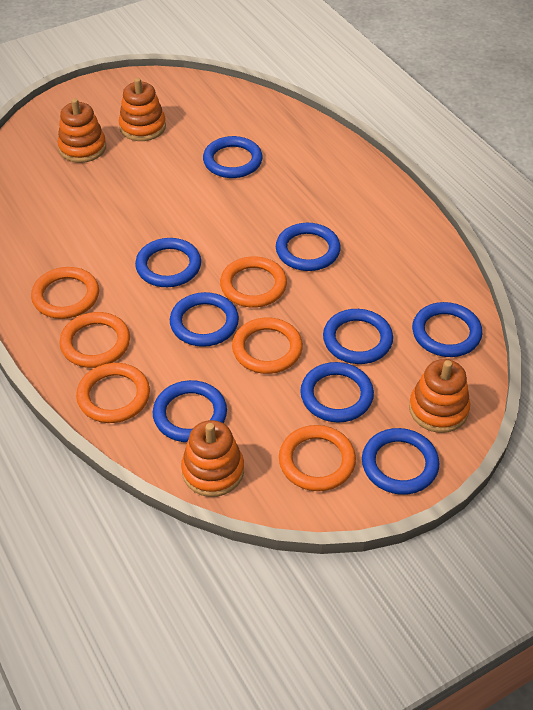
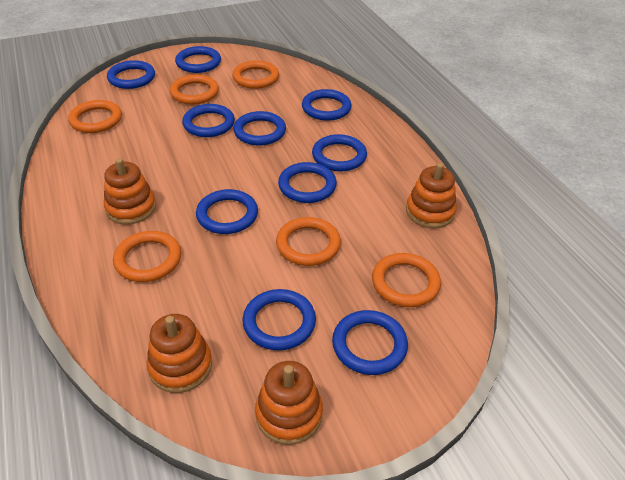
blue ring: 9 -> 10

